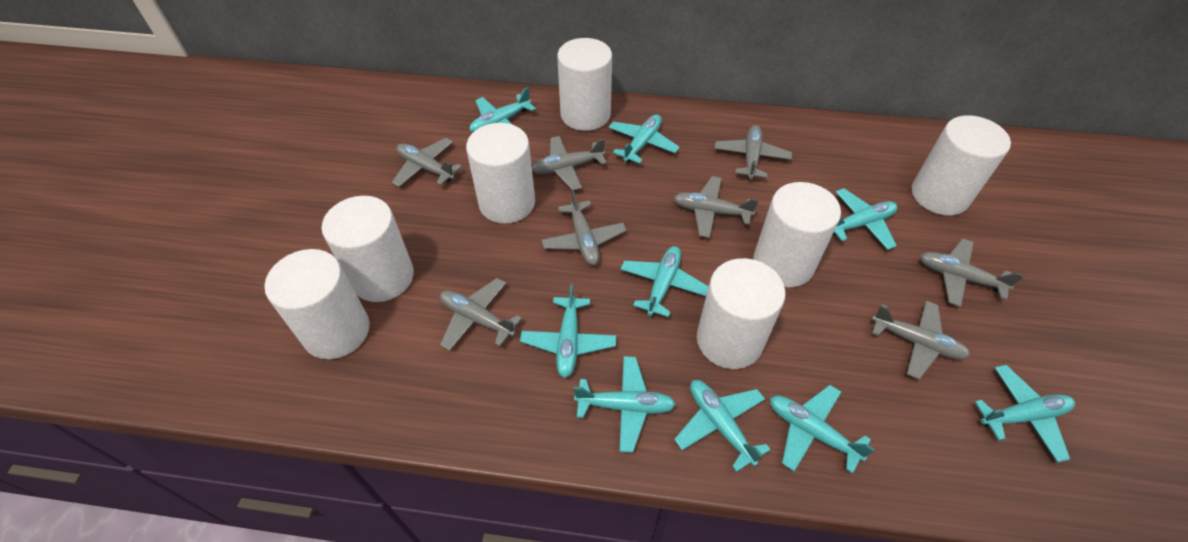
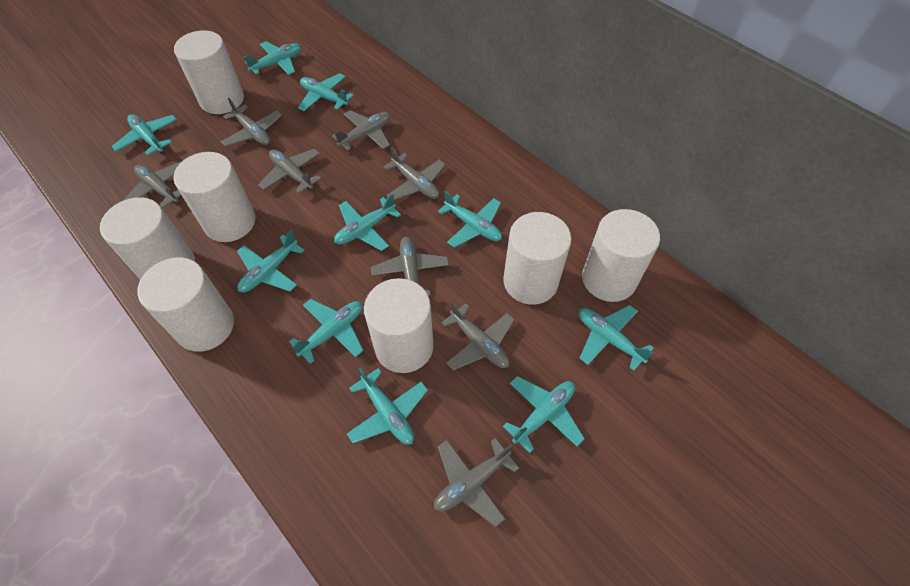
turquoise plane: 9 -> 10

